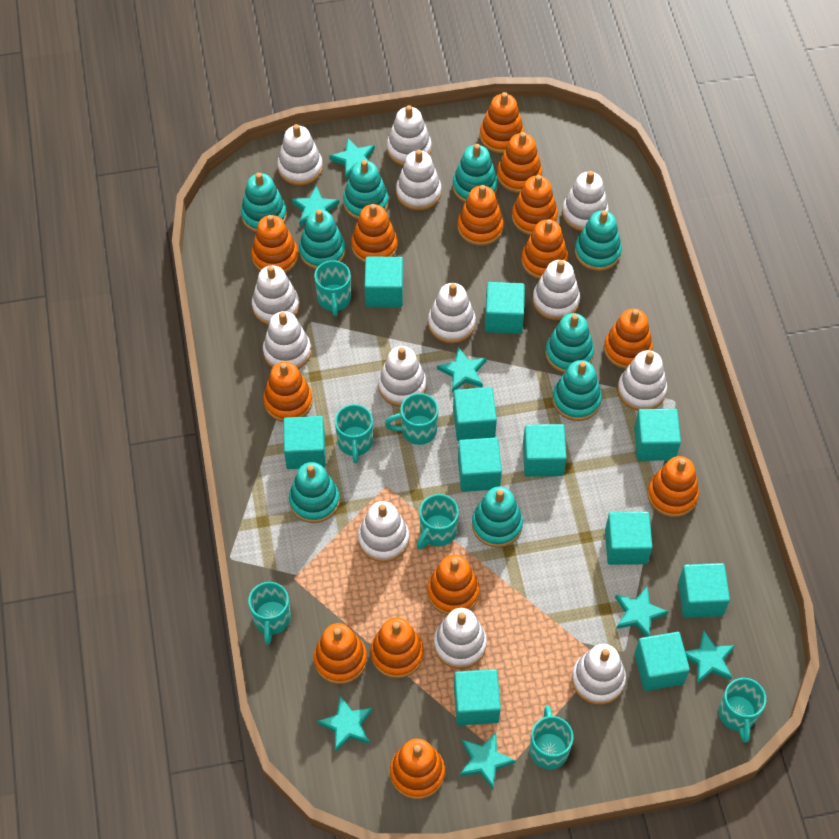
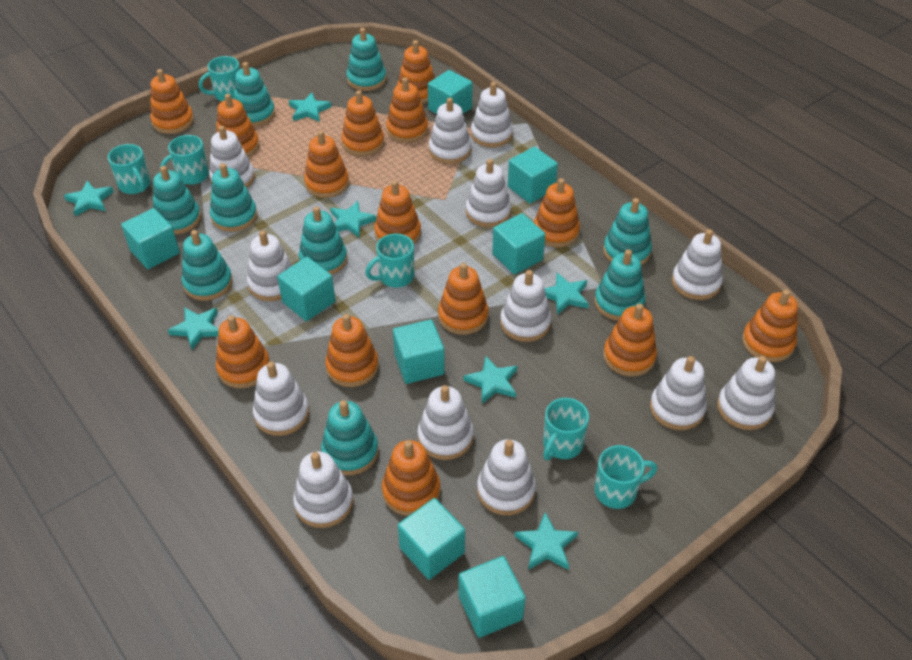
turquoise cube: 11 -> 8
turquoise mug: 7 -> 6

